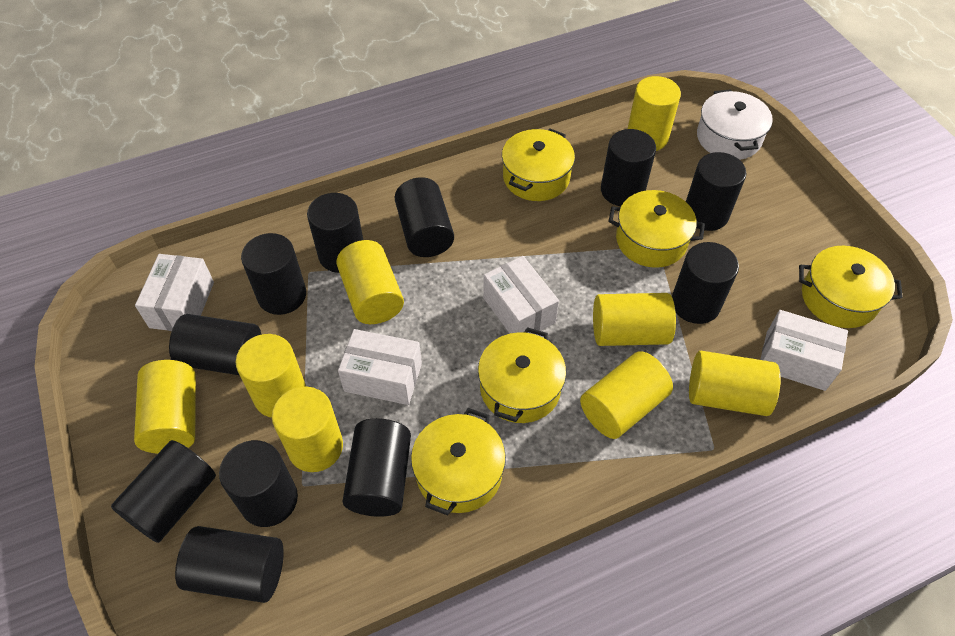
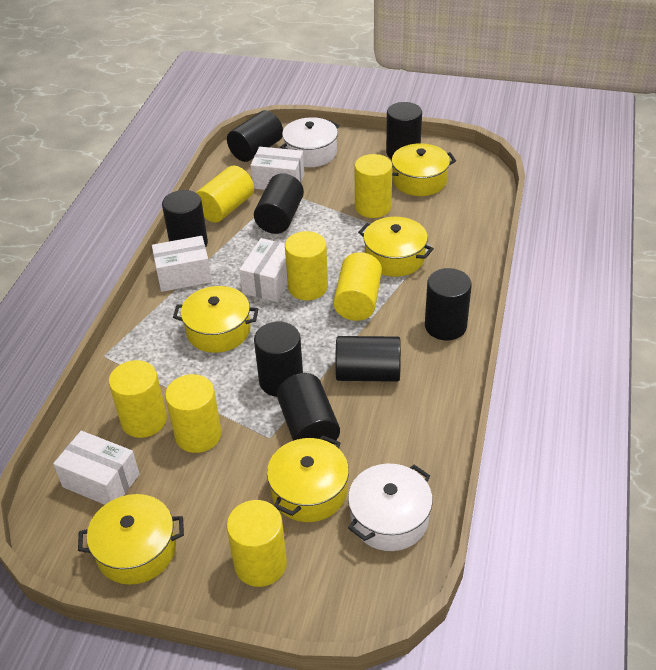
black cylinder: 11 -> 8
white pot: 1 -> 2
yellow cylinder: 8 -> 7

